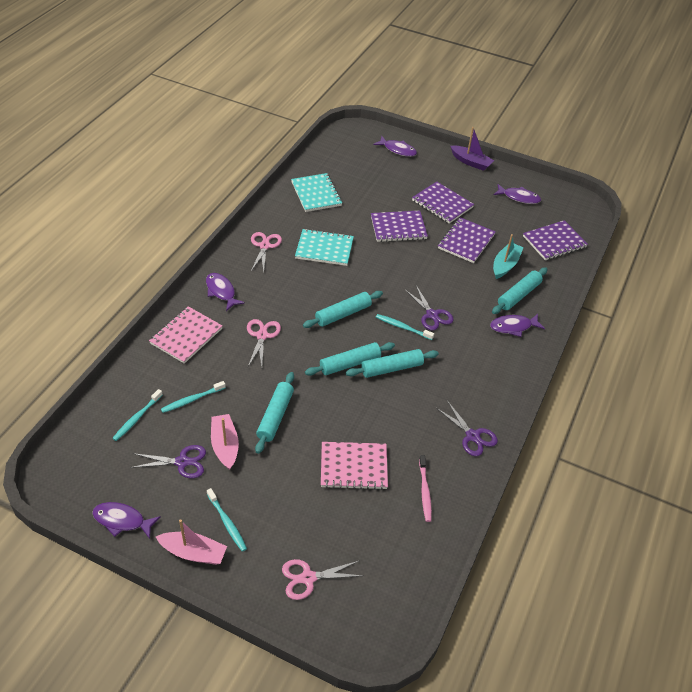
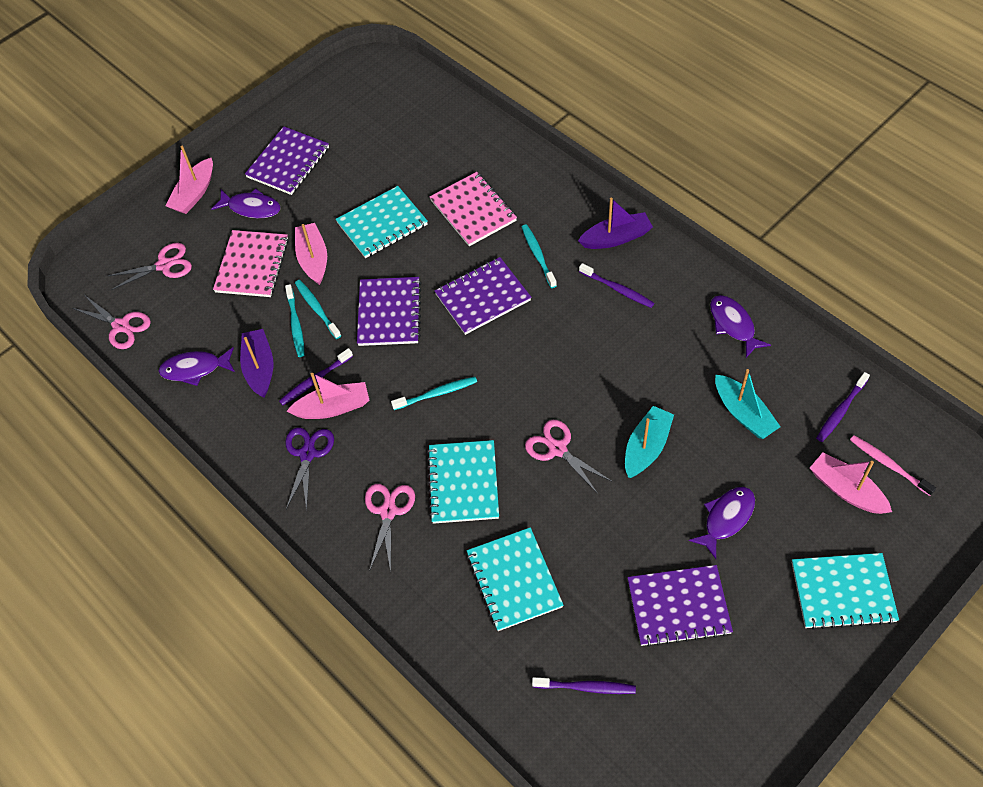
pink boat: 2 -> 4
pink scissors: 3 -> 4
purple boat: 1 -> 2
purple fish: 5 -> 4
purple scissors: 3 -> 1
purple toothbrush: 0 -> 4
turquoise boat: 1 -> 2
turquoise notebook: 2 -> 4
turquoise rolling pin: 5 -> 0

